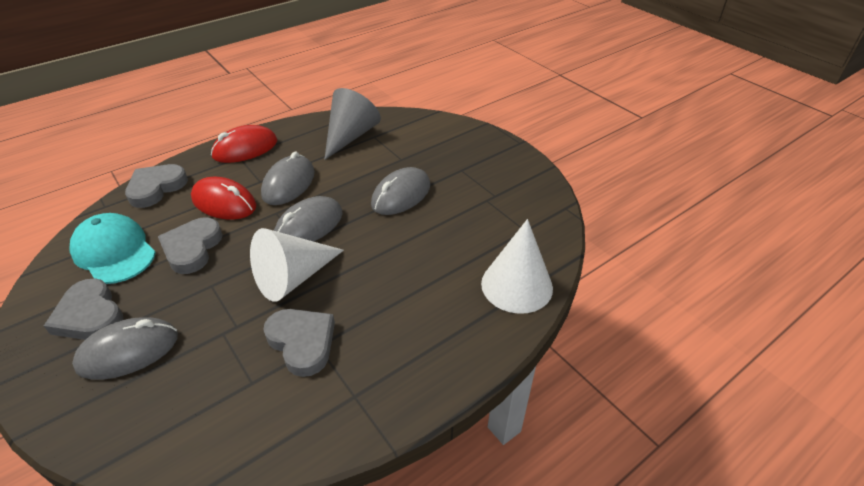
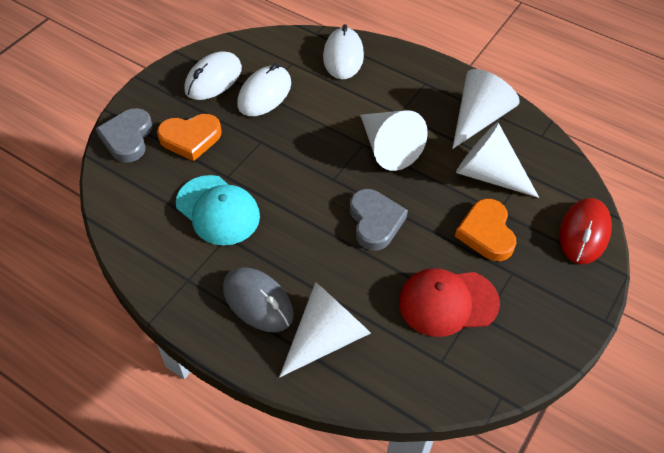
grey cone: 1 -> 0
grey heart: 4 -> 2
grey mouse: 4 -> 1
orange heart: 0 -> 2
red cap: 0 -> 1
red mouse: 2 -> 1
white cone: 2 -> 4
white mouse: 0 -> 3

